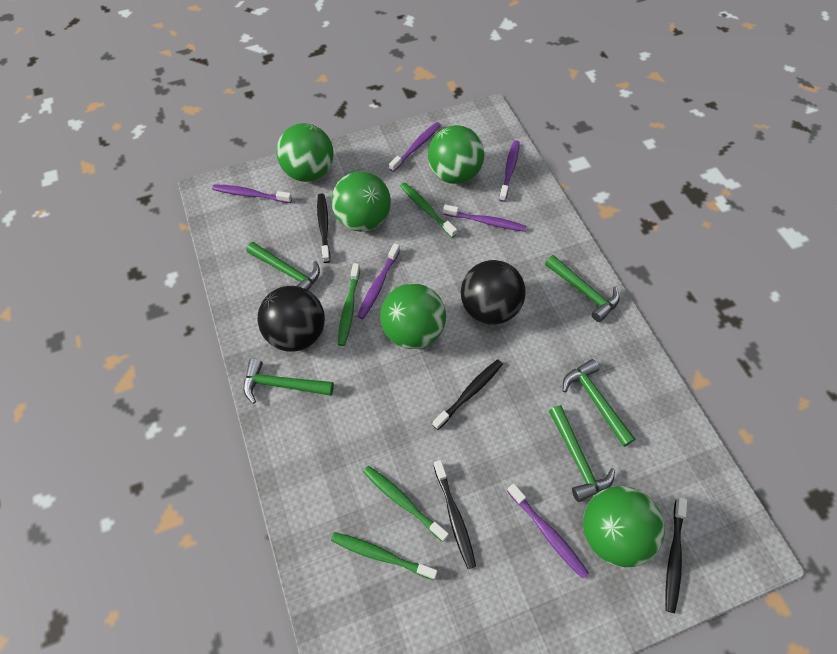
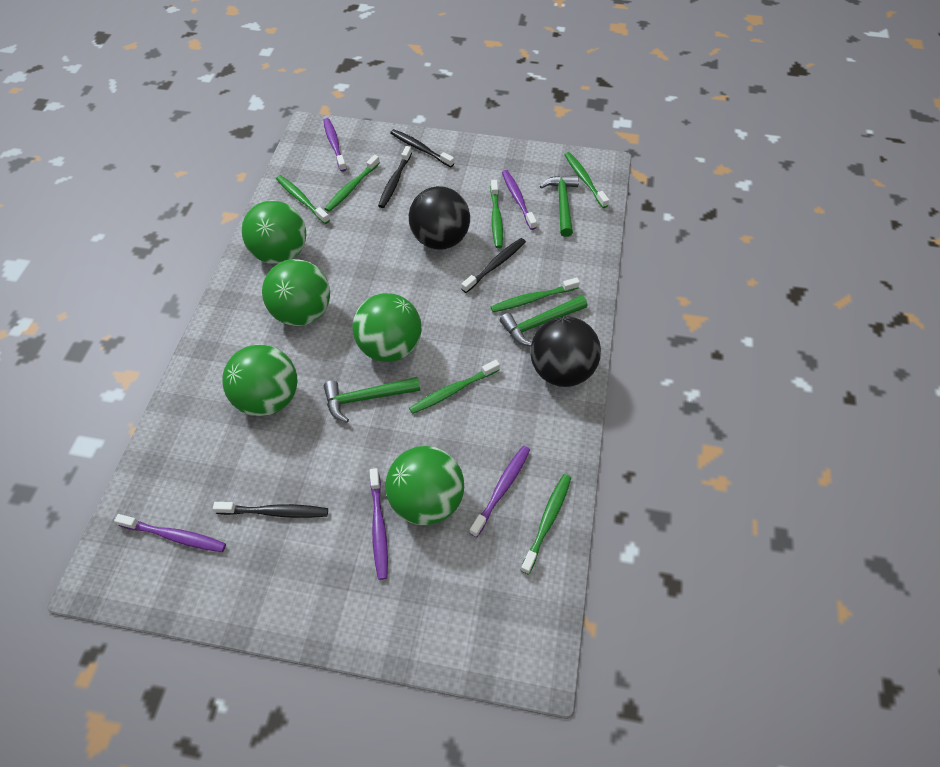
green hammer: 5 -> 3
green toothbrush: 4 -> 7
purple toothbrush: 6 -> 5

